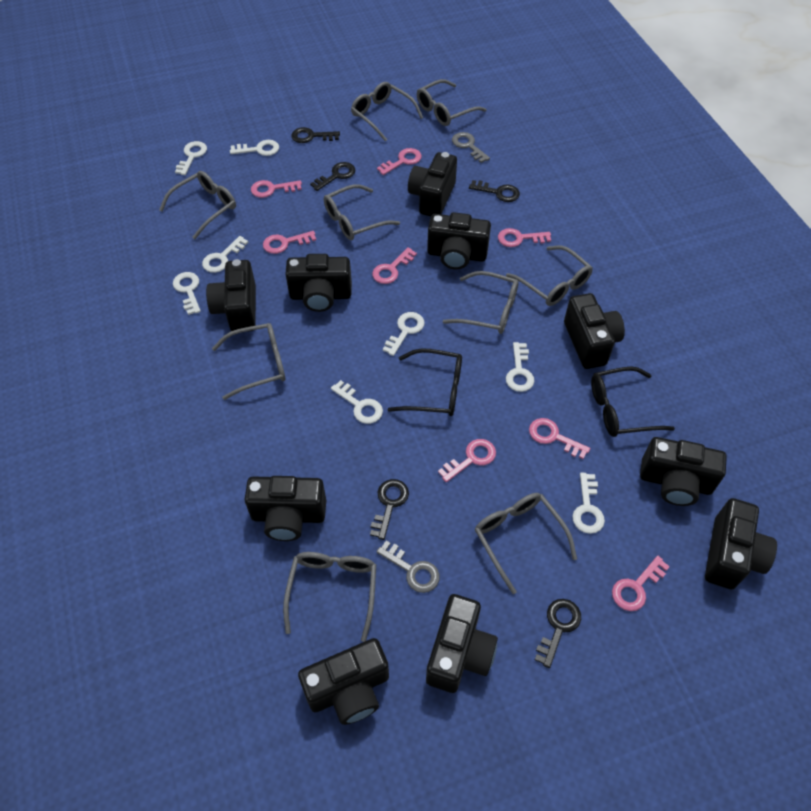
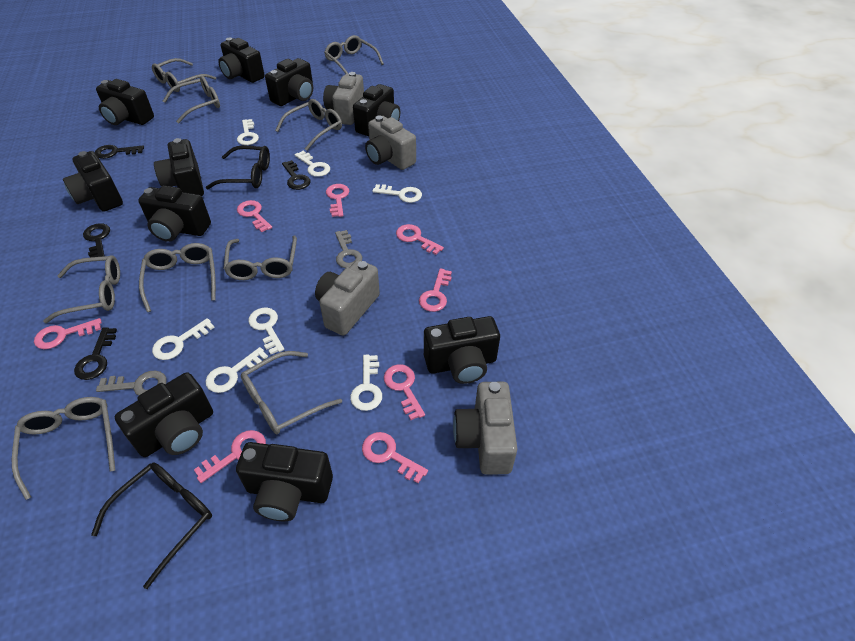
black key: 5 -> 4
grey camera: 0 -> 4
white key: 8 -> 7

